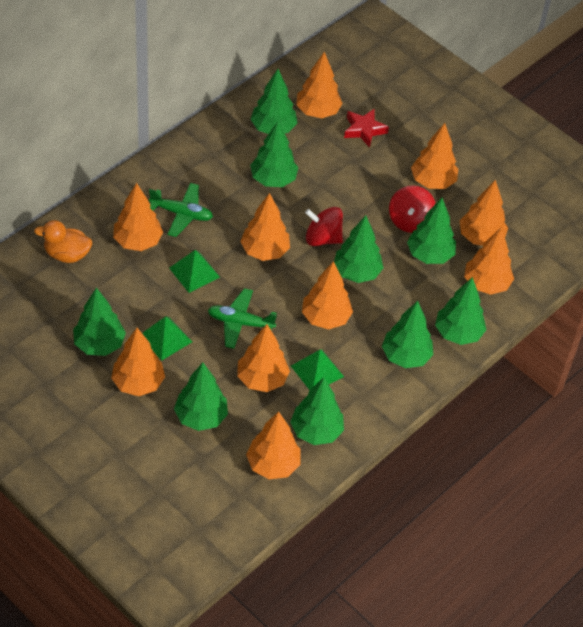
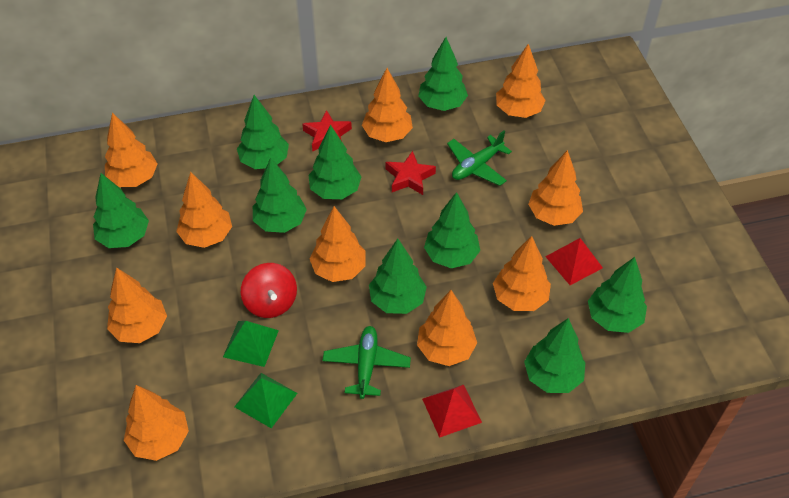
green pyramid: 3 -> 2
orange duck: 1 -> 0
red pyramid: 0 -> 2
red spinning top: 2 -> 1
red star: 1 -> 2

